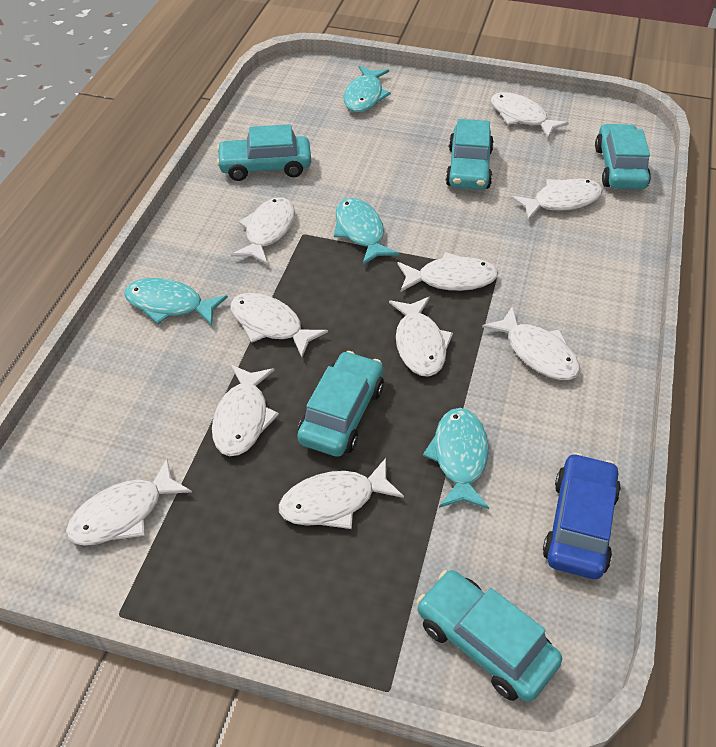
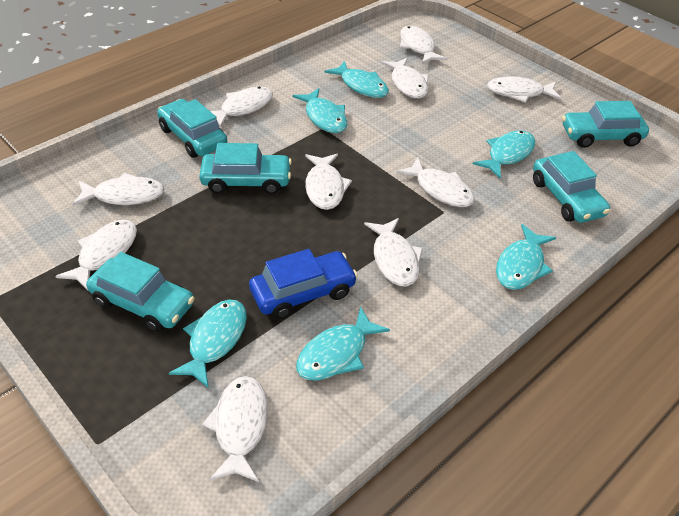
turquoise fish: 4 -> 6

